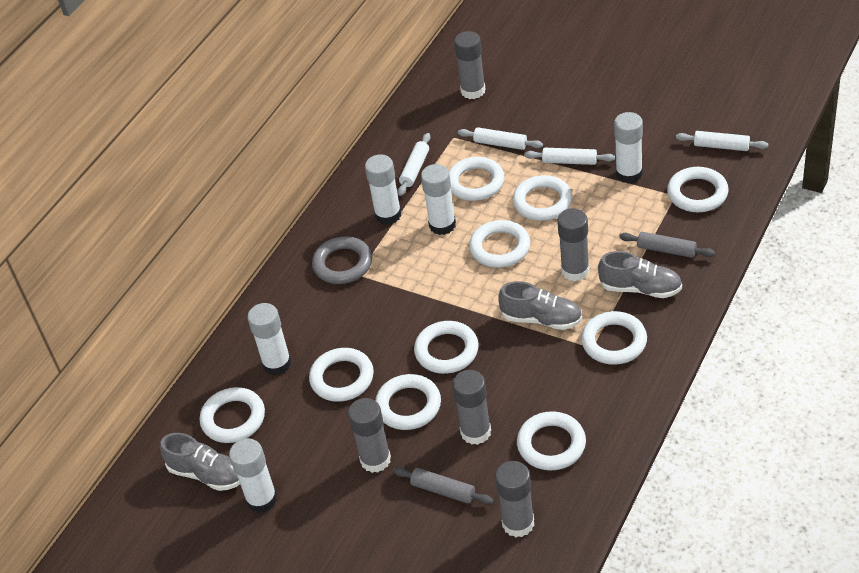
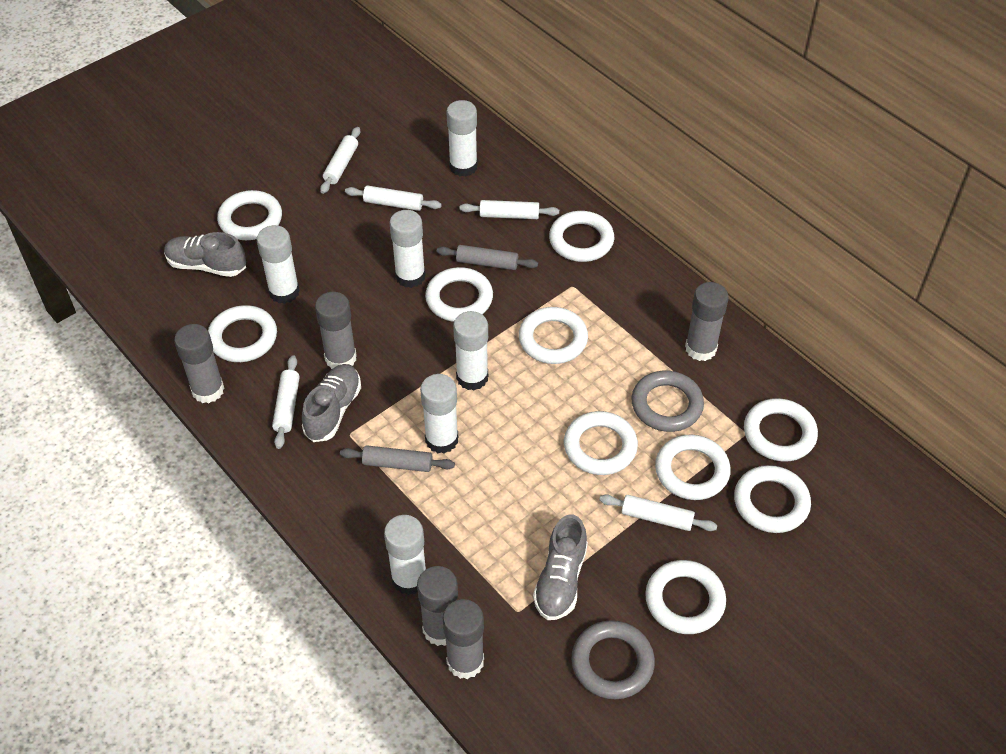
grey ring: 1 -> 2
white glue stick: 5 -> 6
white rolling pin: 4 -> 5

